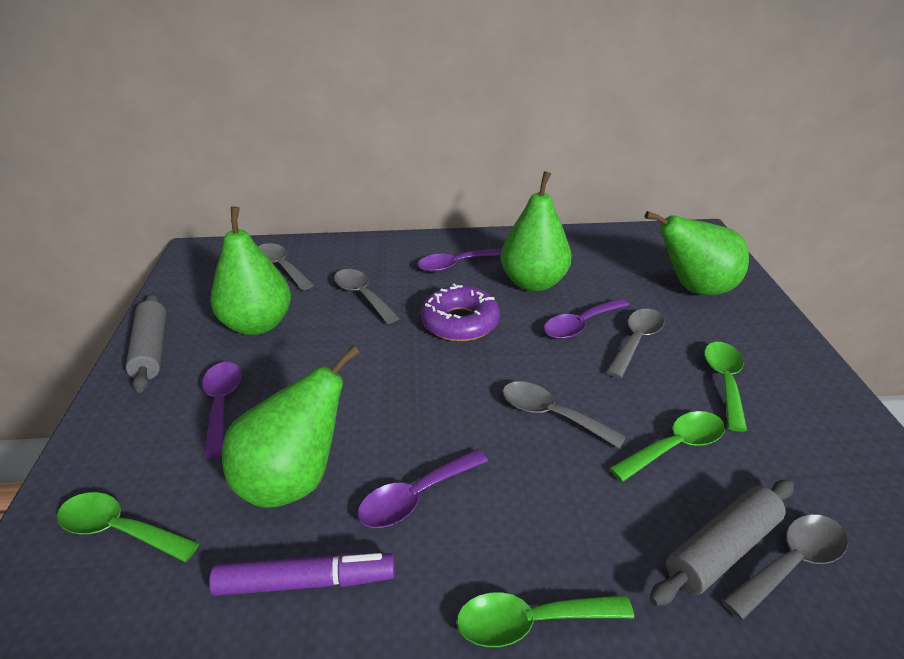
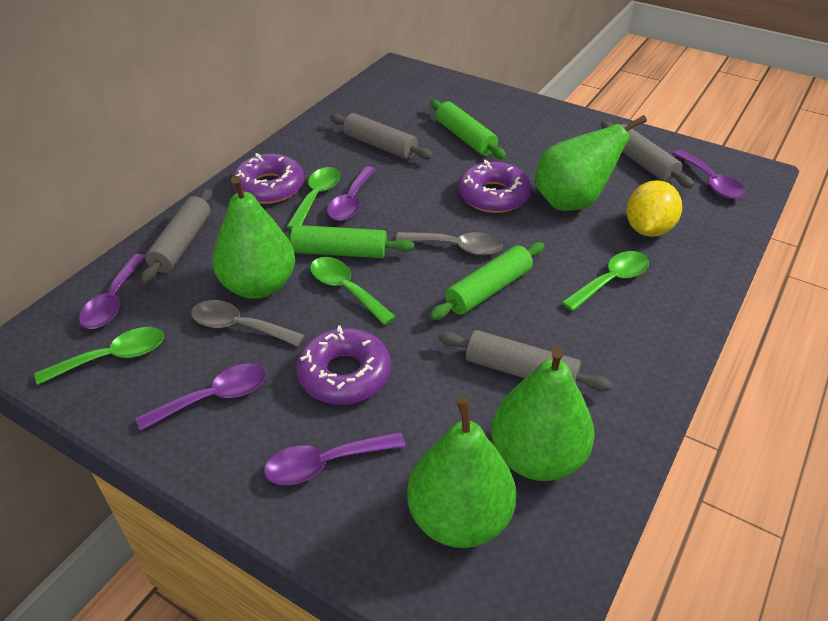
green rolling pin: 0 -> 3
grey rolling pin: 2 -> 4
grey spoon: 5 -> 2
purple donut: 1 -> 3
purple marker: 1 -> 0
purple spoon: 4 -> 5
yellow lemon: 0 -> 1

